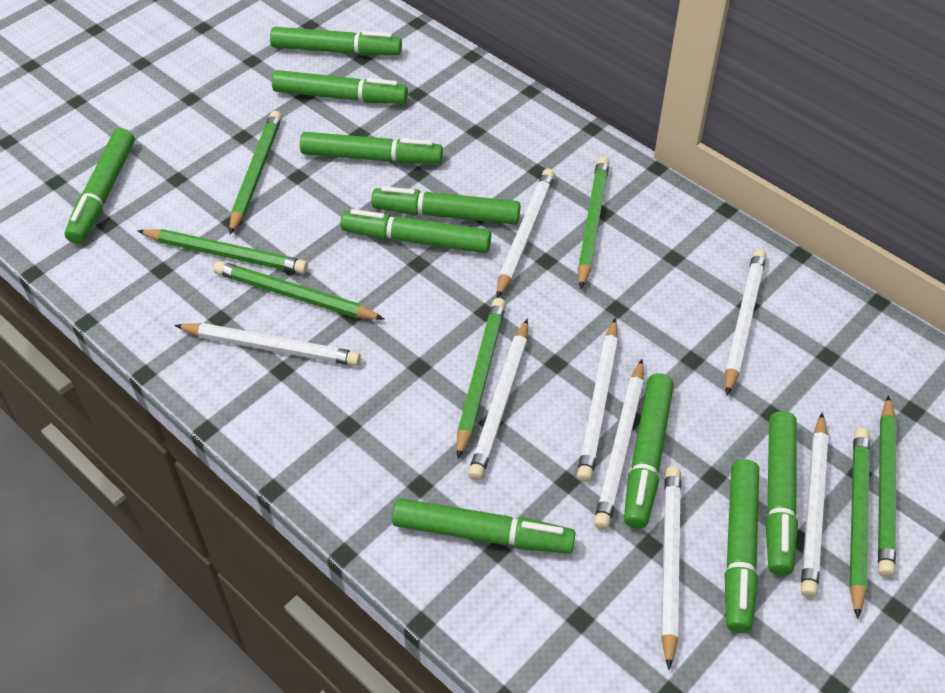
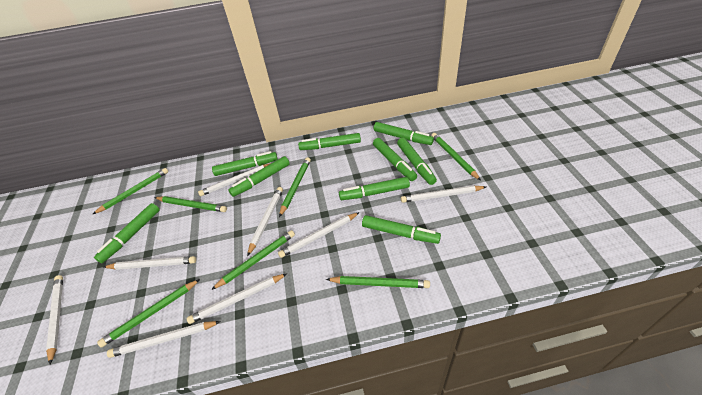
green marker: 10 -> 9

